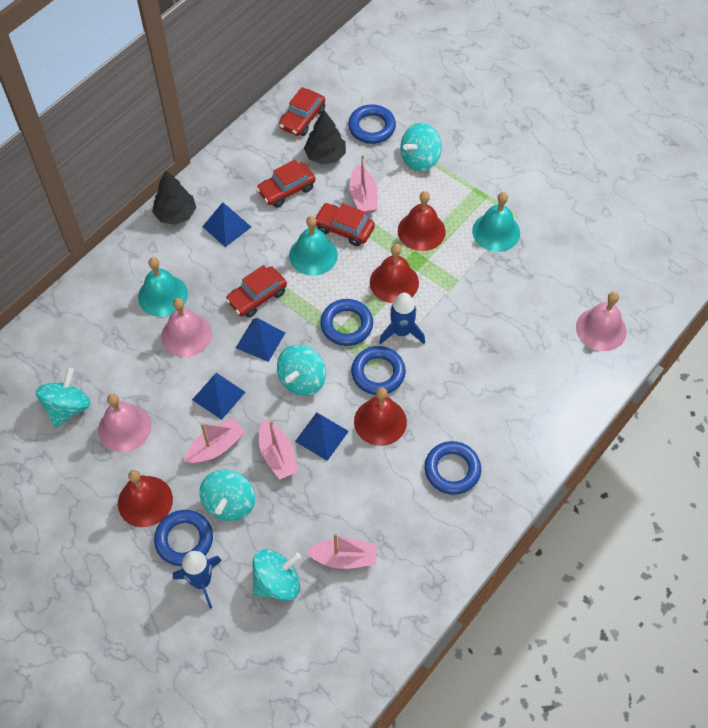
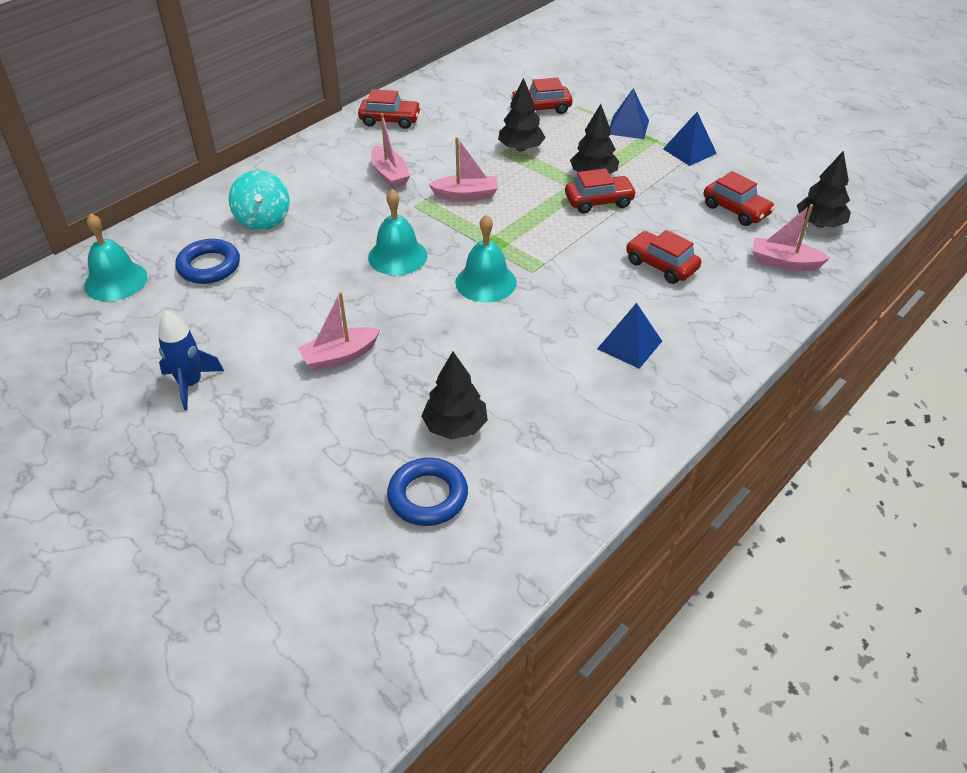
black tree: 2 -> 4
blue pyramid: 4 -> 3
blue ring: 5 -> 2
blue rocket: 2 -> 1
pink bell: 3 -> 0
red bell: 4 -> 0
red car: 4 -> 5
turquoise spinning top: 5 -> 1

